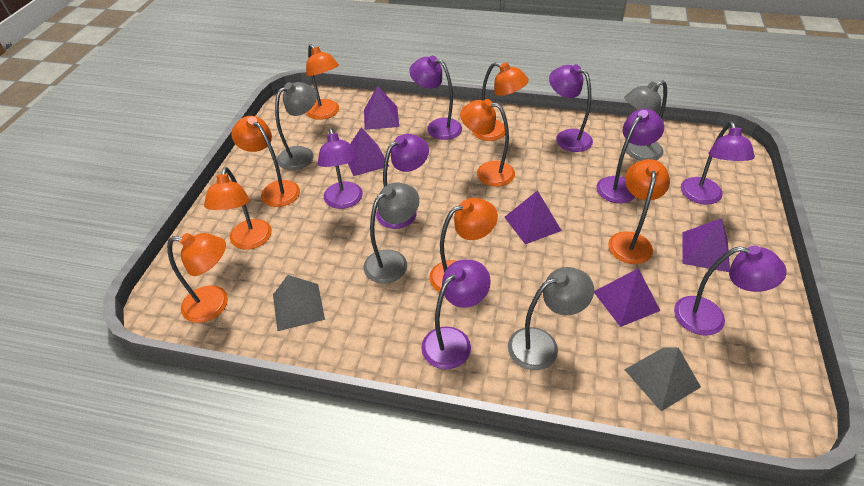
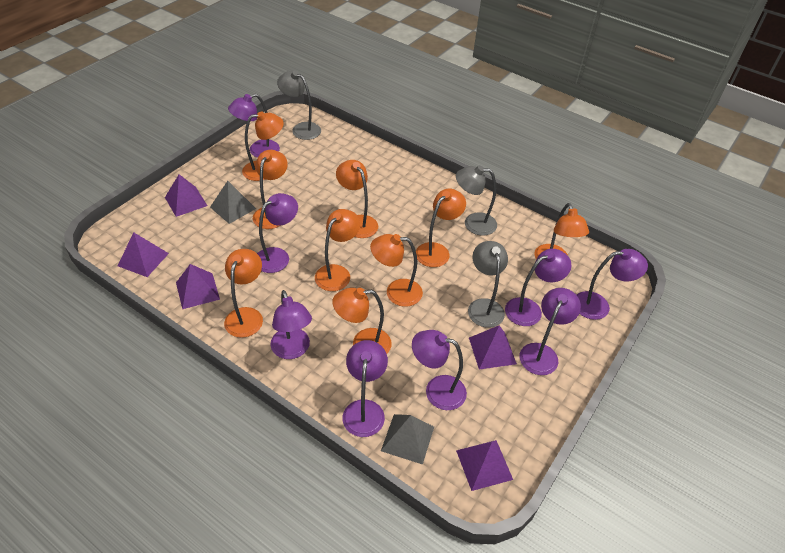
grey lamp: 4 -> 3
orange lamp: 8 -> 9

